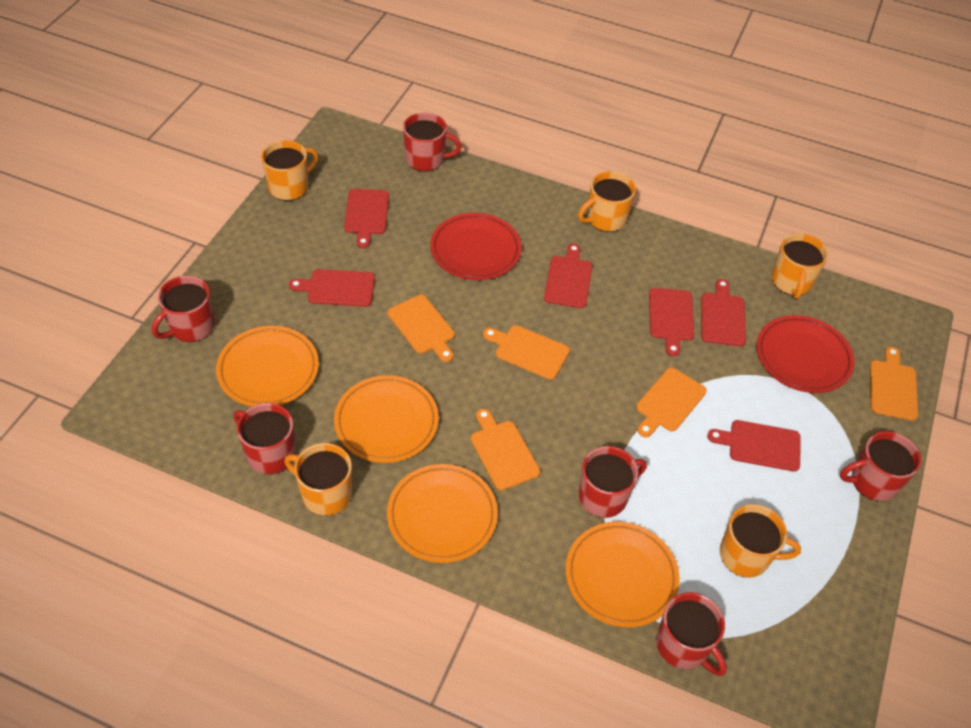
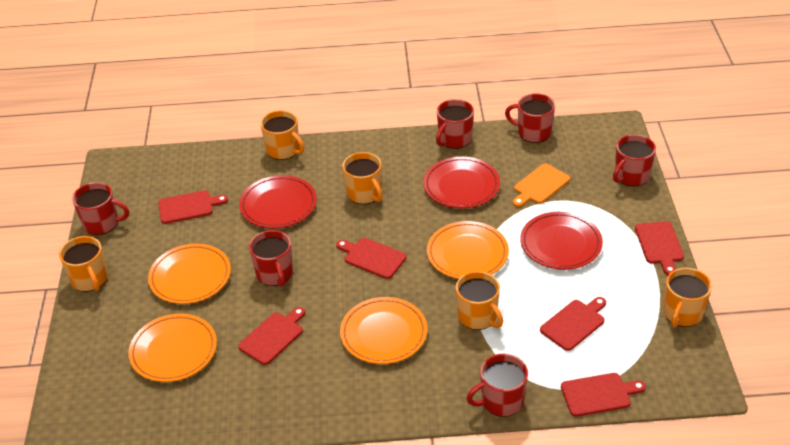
orange cutting board: 5 -> 1
red plate: 2 -> 3

